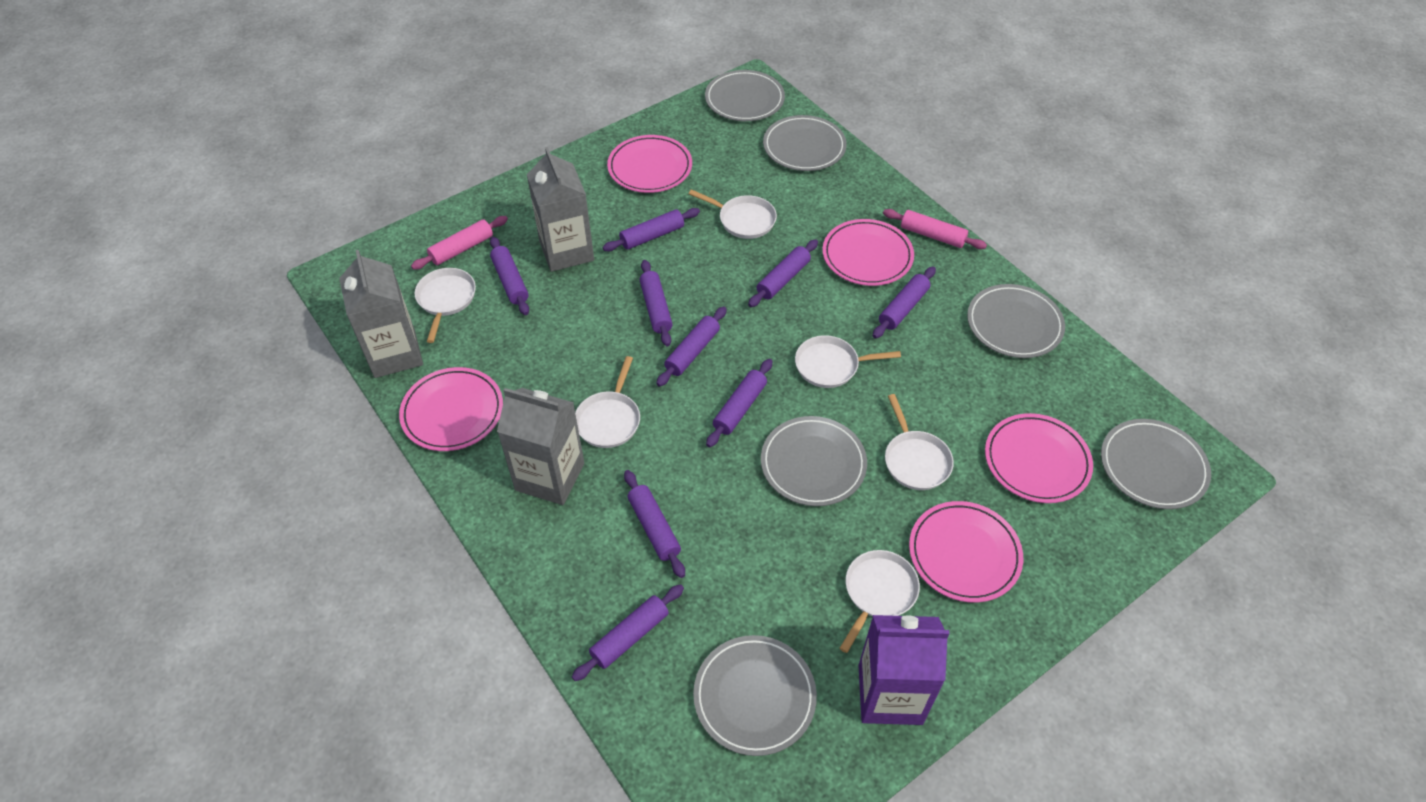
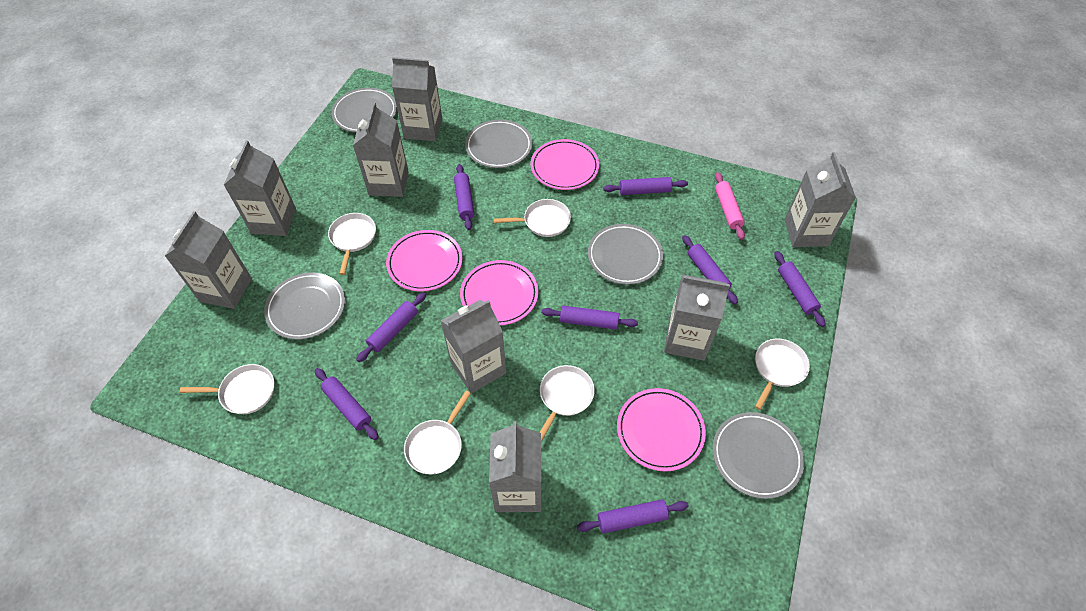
grey carton: 3 -> 8
grey plate: 6 -> 5
pink plate: 5 -> 4
pink rolling pin: 2 -> 1
purple carton: 1 -> 0
purple rolling pin: 9 -> 8

